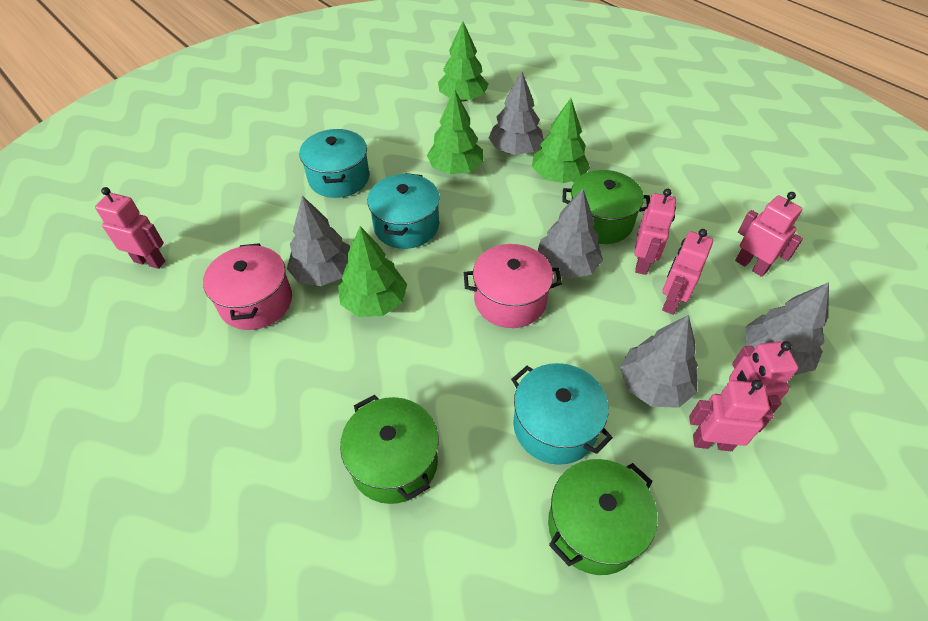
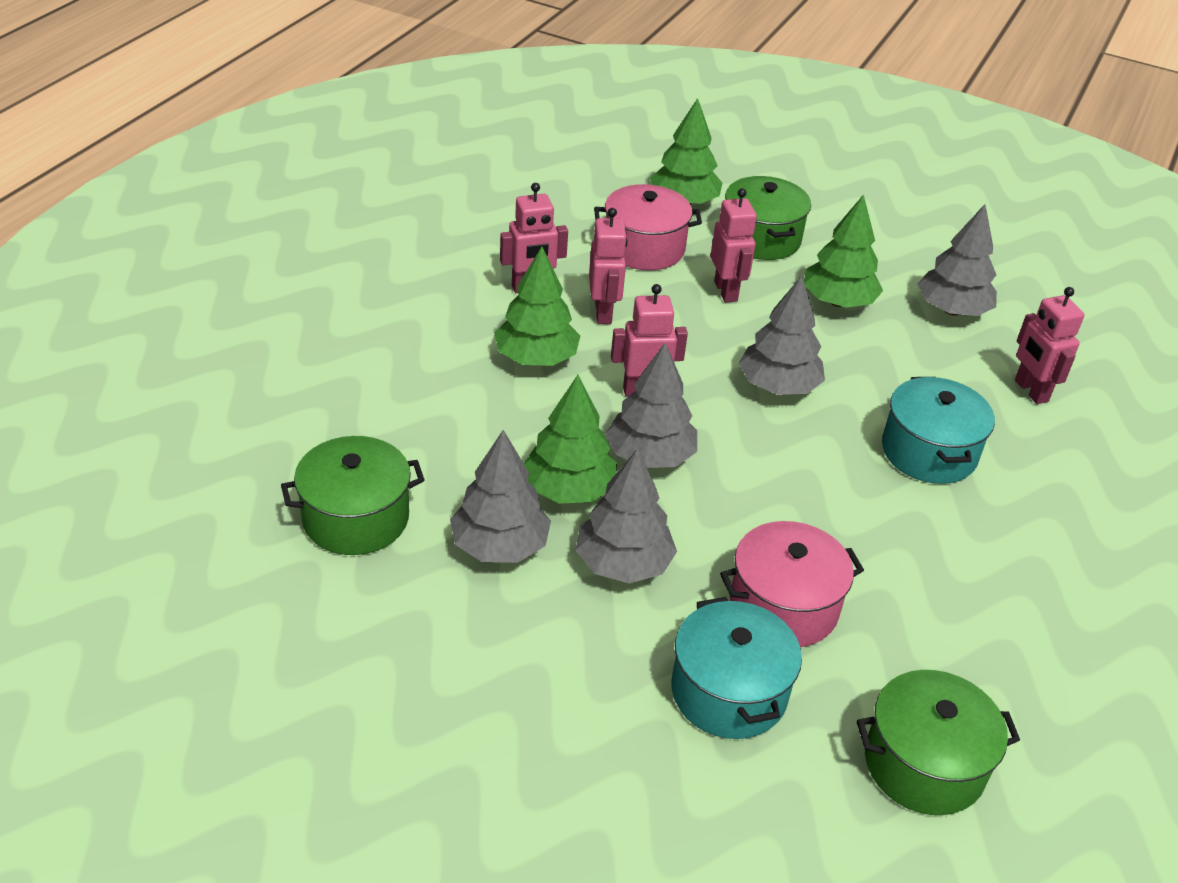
pink robot: 6 -> 5
turquoise pot: 3 -> 2

